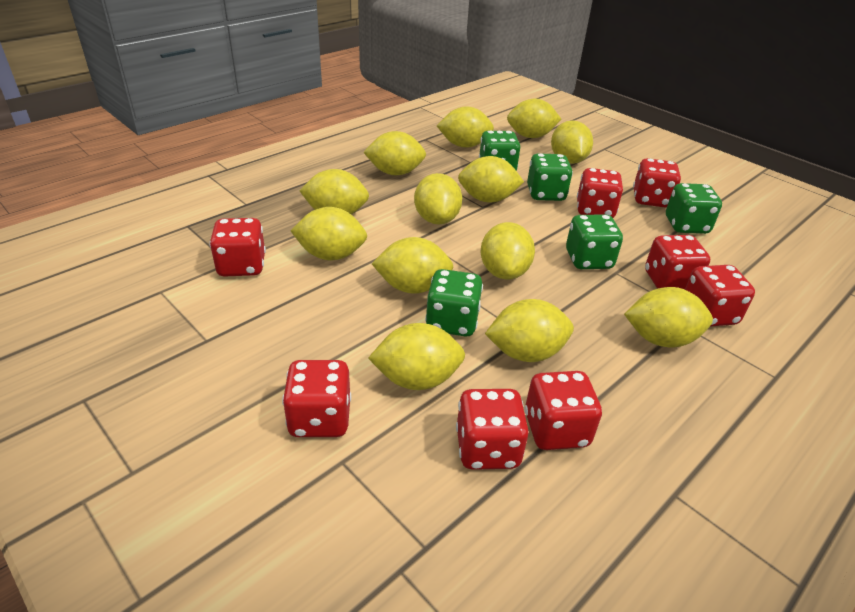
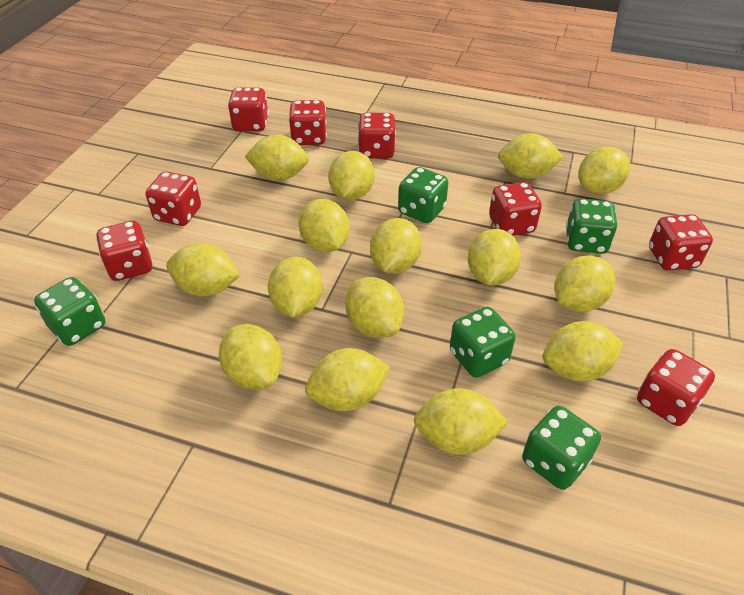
yellow lemon: 13 -> 15

